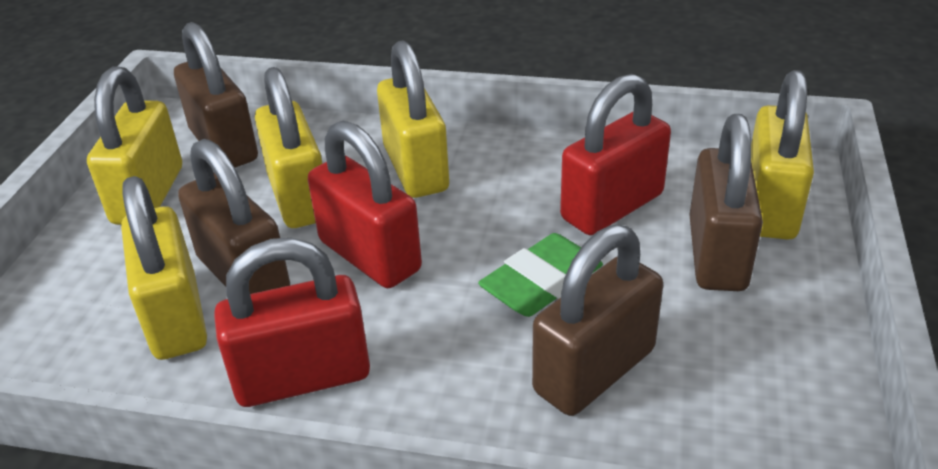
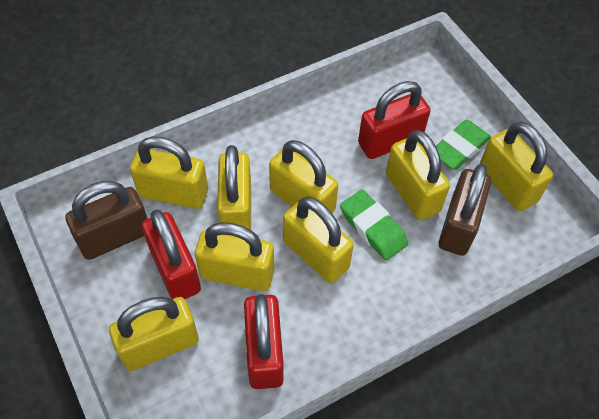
brown padlock: 4 -> 2
green eraser: 1 -> 2
yellow padlock: 5 -> 8

